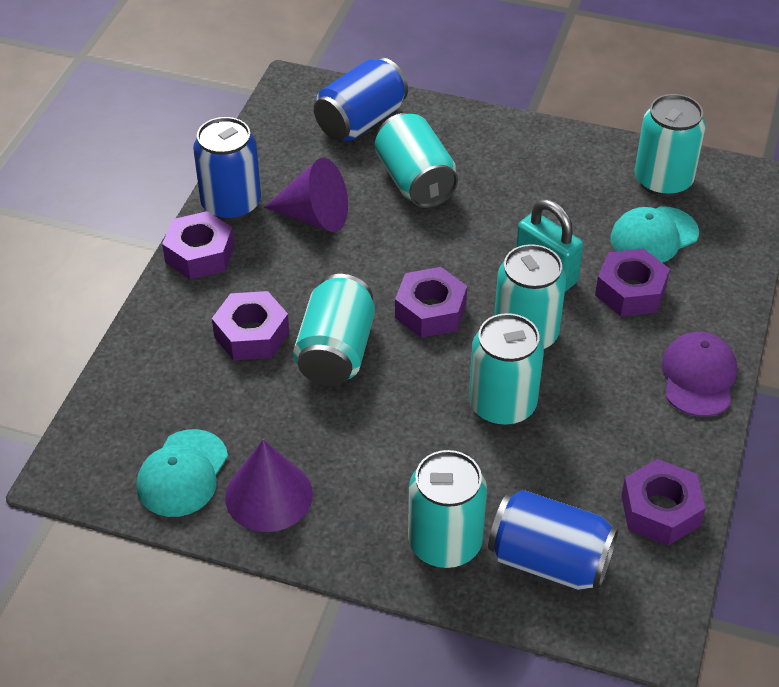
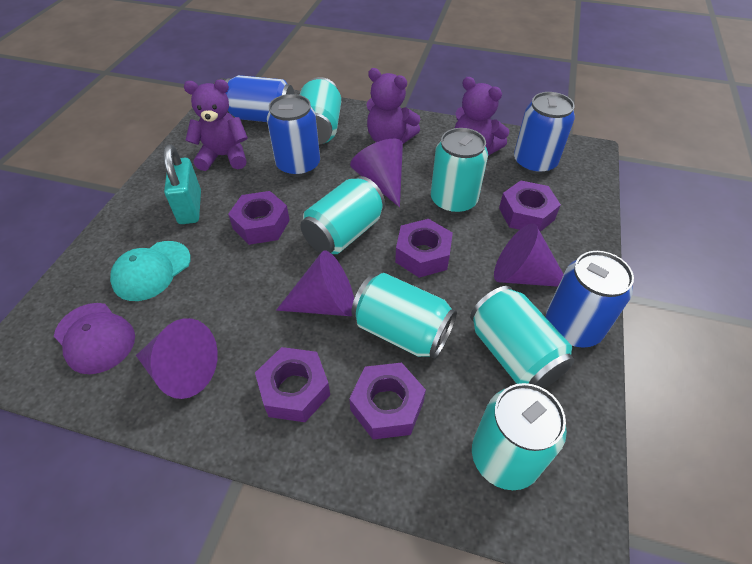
blue can: 3 -> 4
purple cone: 2 -> 4
purple teddy bear: 0 -> 3
turquoise cap: 2 -> 1

